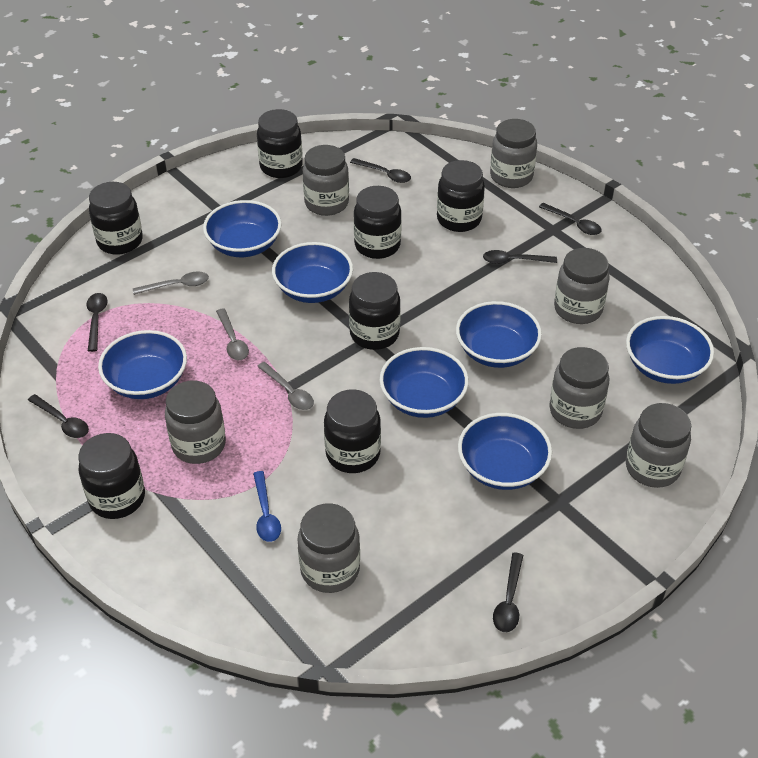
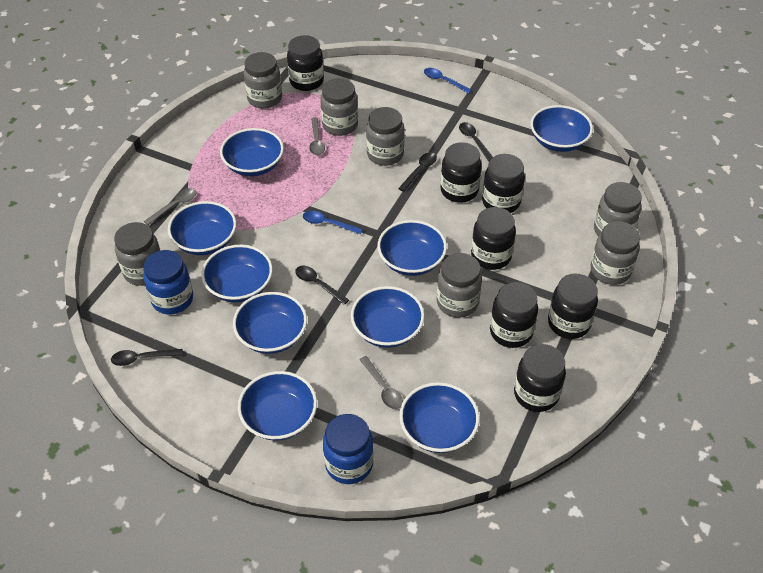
black spoon: 6 -> 4
blue bowl: 7 -> 9
blue jar: 0 -> 2
blue spoon: 1 -> 2

